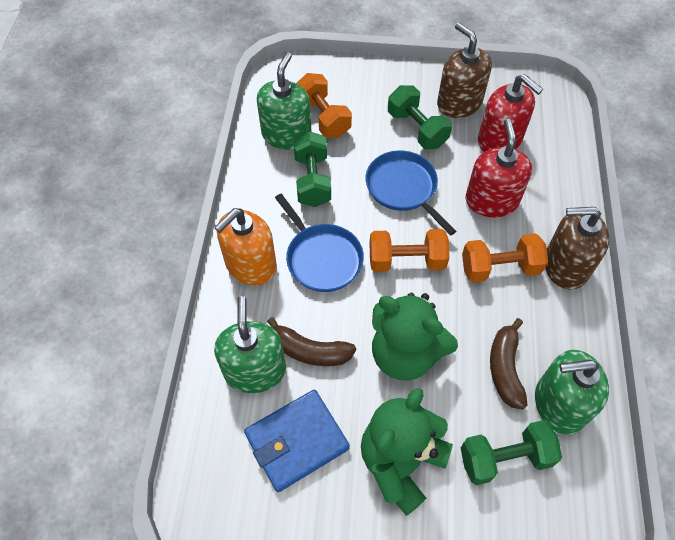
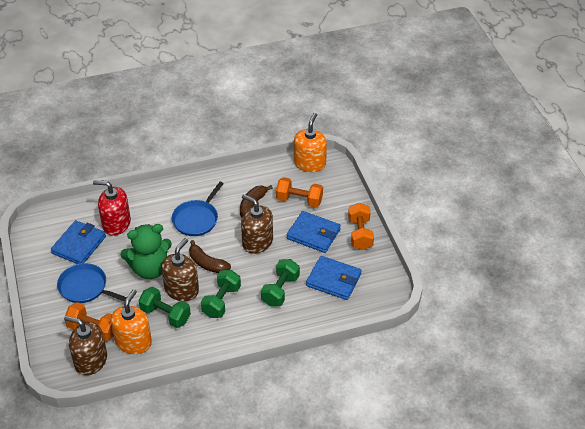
blue wallet: 1 -> 3
brown soap dispenser: 2 -> 3
green soap dispenser: 3 -> 0
green teddy bear: 2 -> 1
orange soap dispenser: 1 -> 2
red soap dispenser: 2 -> 1

